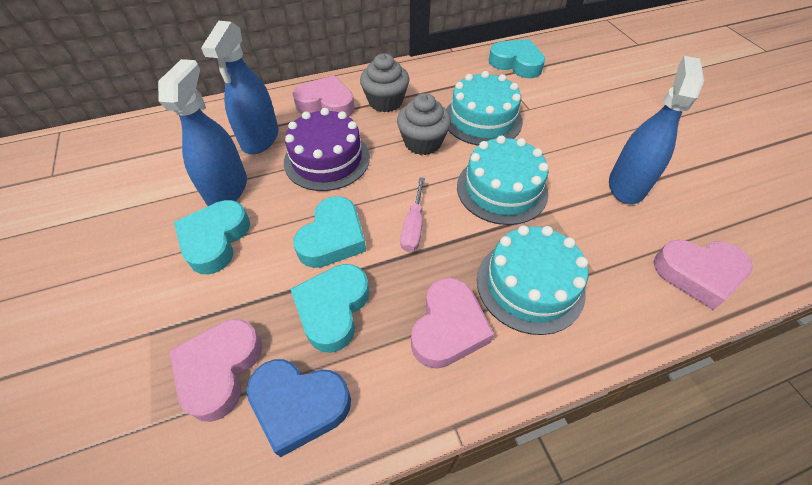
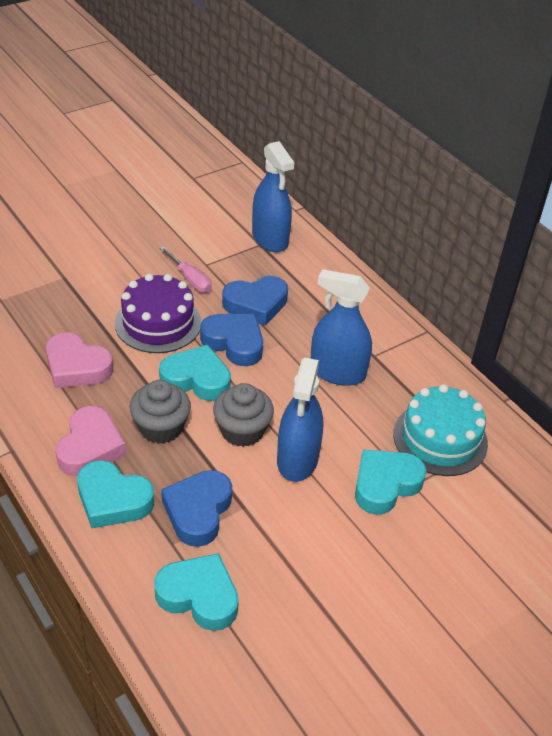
blue heart: 1 -> 3
pink heart: 4 -> 2
turquoise cake: 3 -> 1

